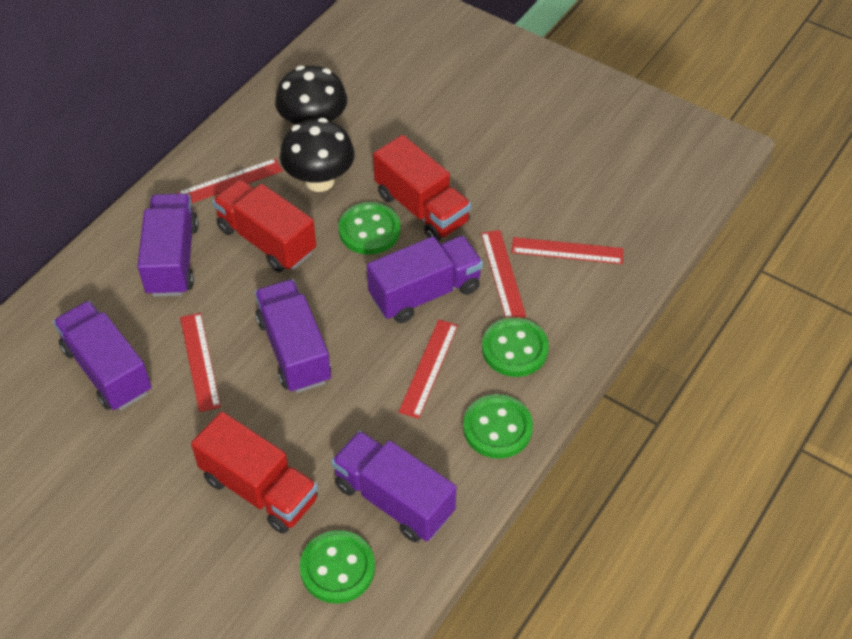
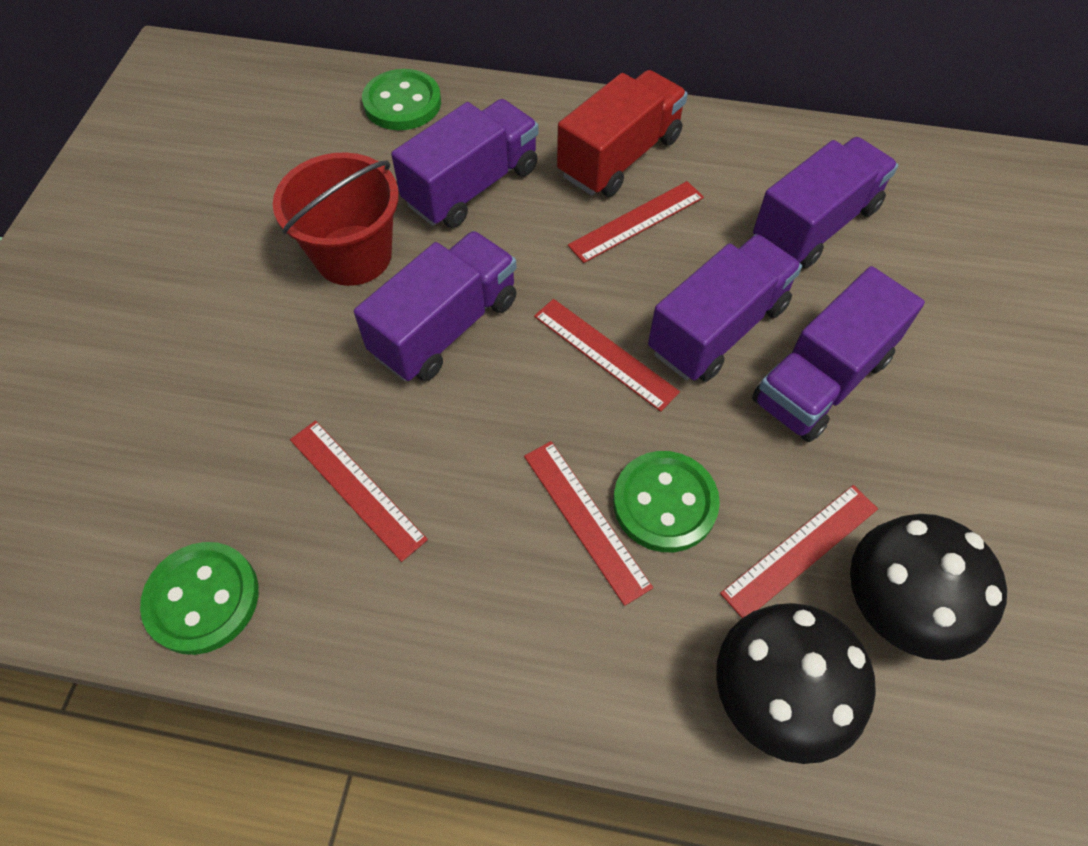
green button: 4 -> 3
red bucket: 0 -> 1
red truck: 3 -> 1

